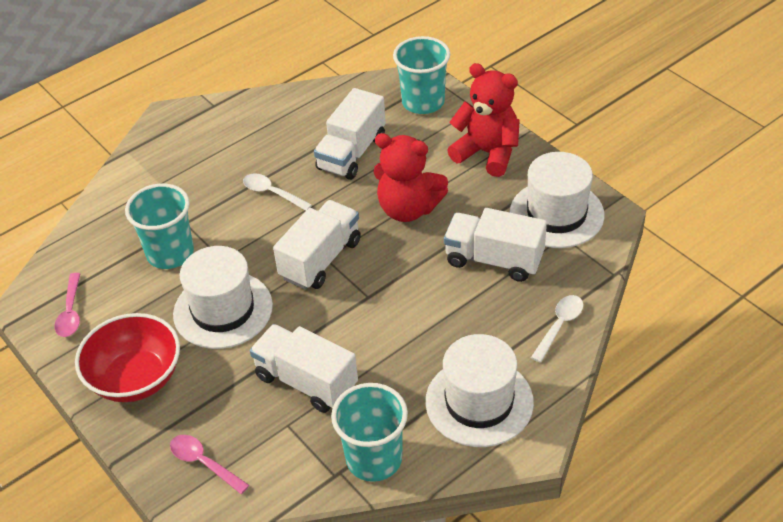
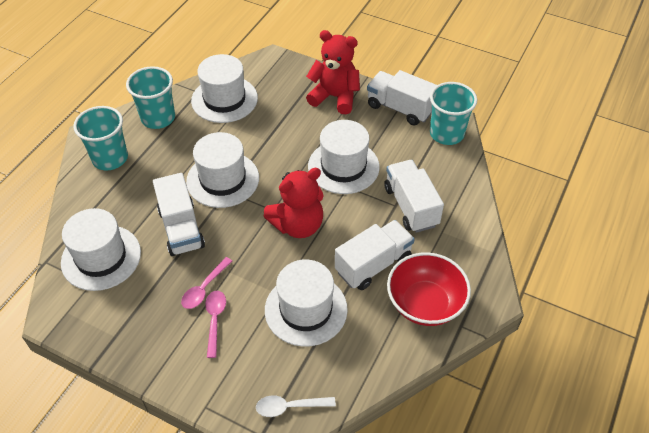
white hat: 3 -> 5
white spoon: 2 -> 1

